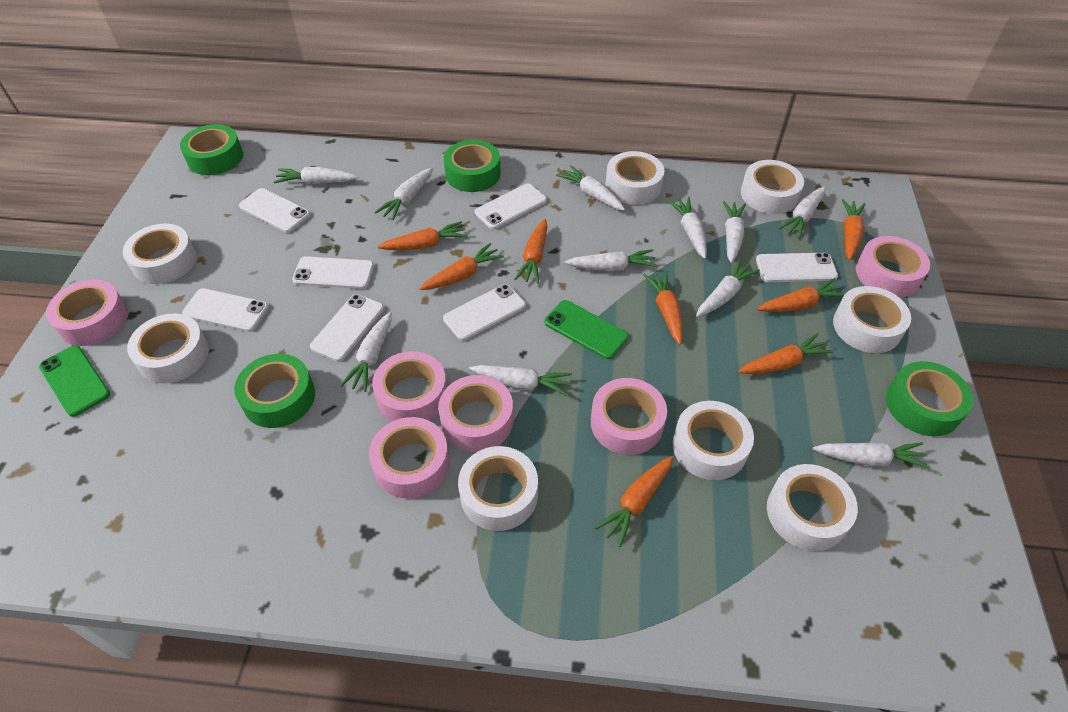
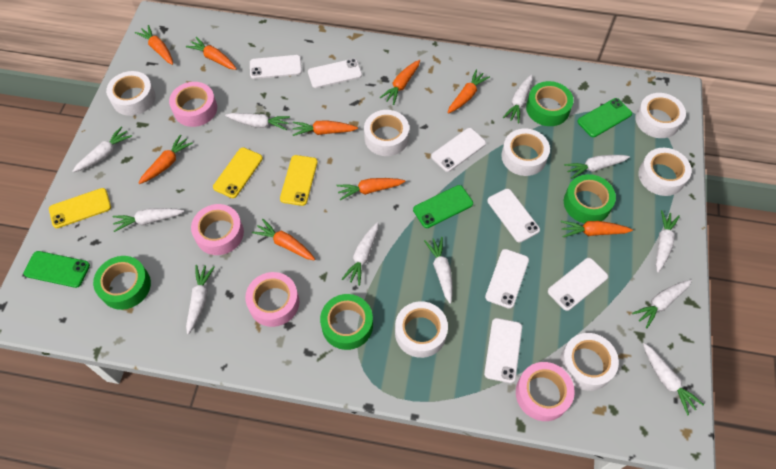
green phone: 2 -> 3
orange carrot: 8 -> 9
pink tape: 6 -> 4
white tape: 8 -> 7
yellow phone: 0 -> 3

